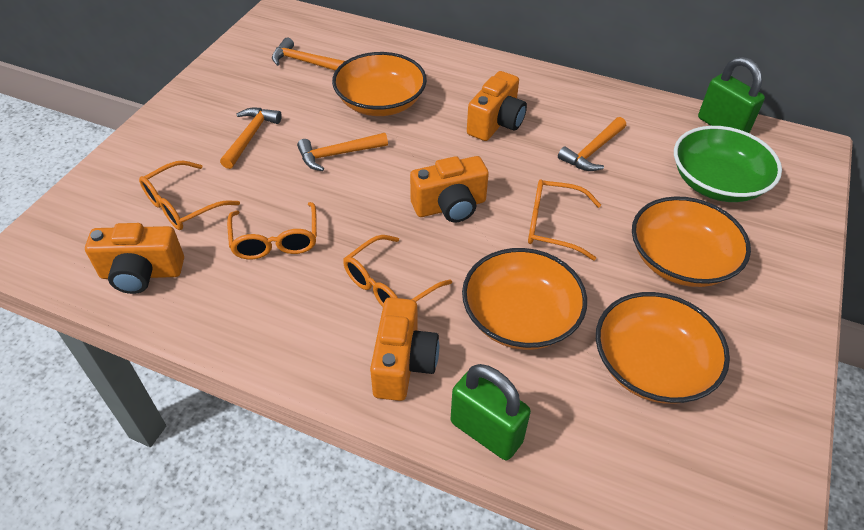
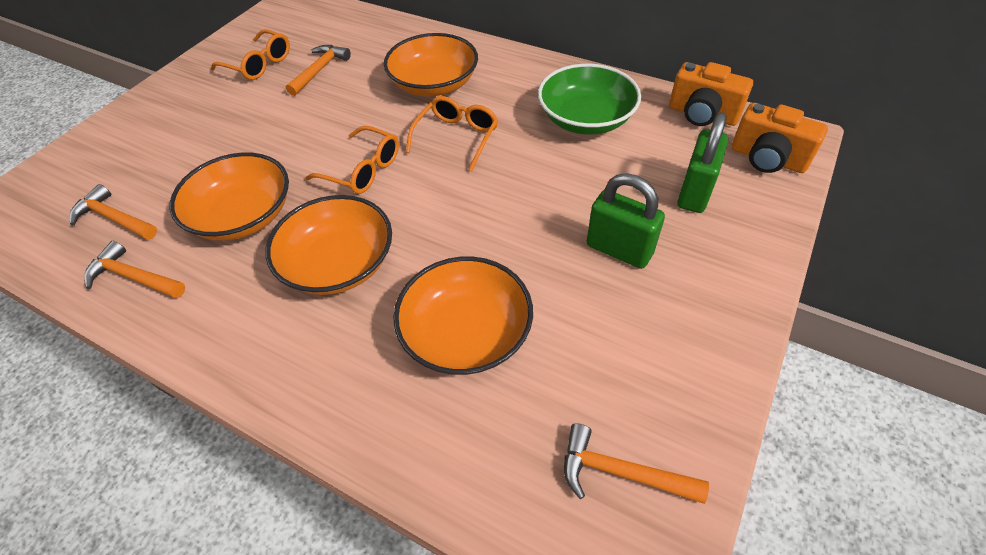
orange camera: 4 -> 2
orange glasses: 4 -> 3

